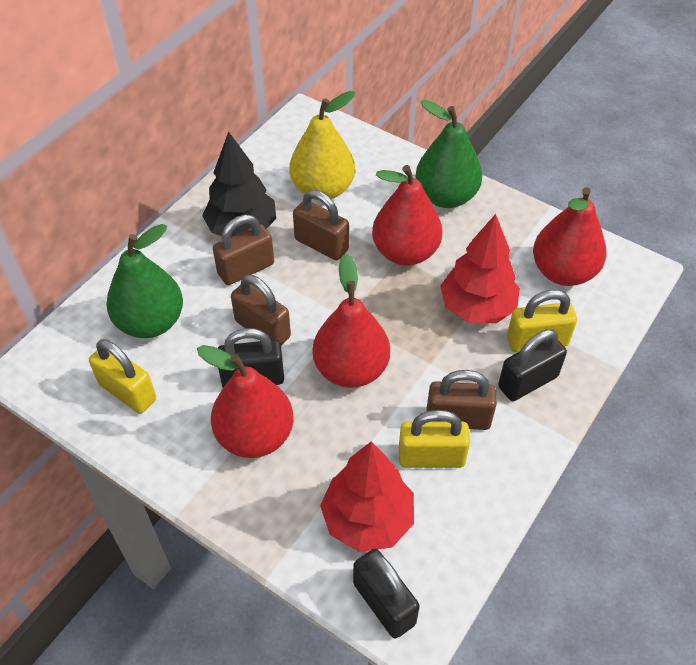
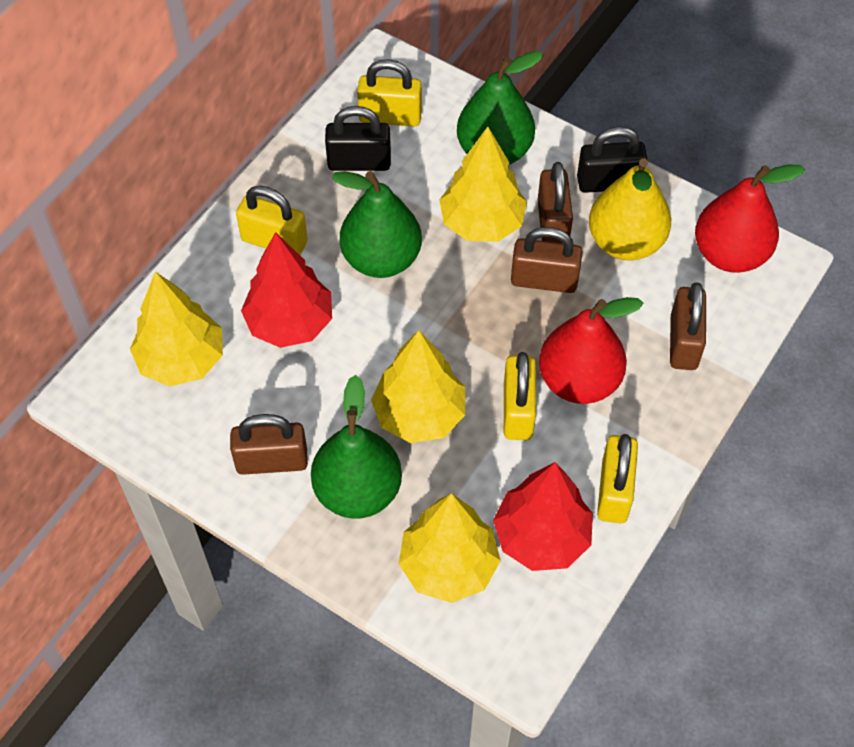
black padlock: 3 -> 2
black tree: 1 -> 0
green pear: 2 -> 3
red pear: 4 -> 2
yellow padlock: 3 -> 4
yellow tree: 0 -> 4

